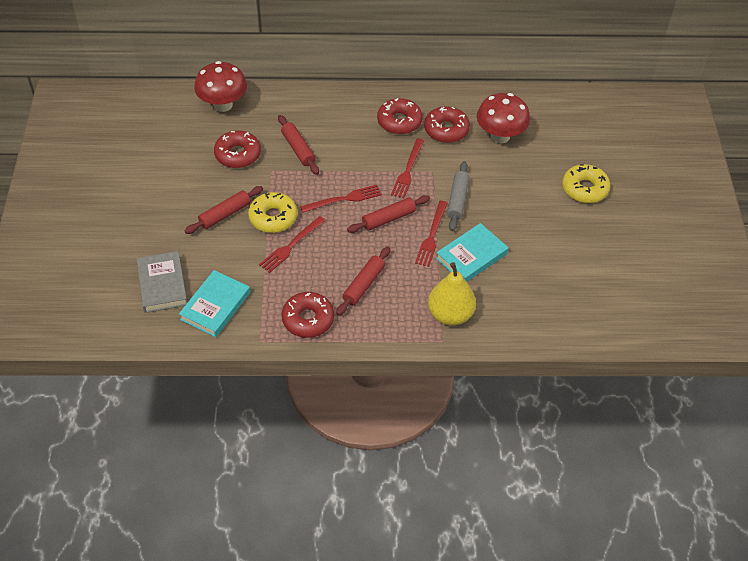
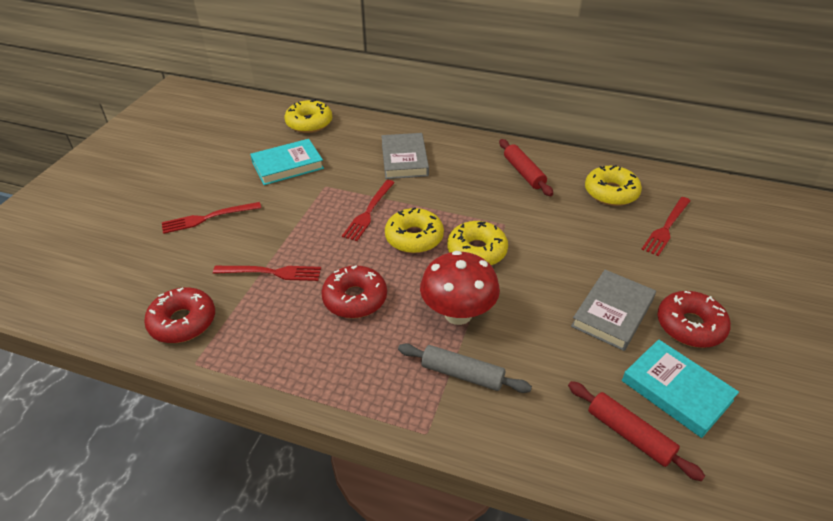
grey book: 1 -> 2
red donut: 4 -> 3
red mushroom: 2 -> 1
red rolling pin: 4 -> 2
yellow donut: 2 -> 4
yellow pear: 1 -> 0

